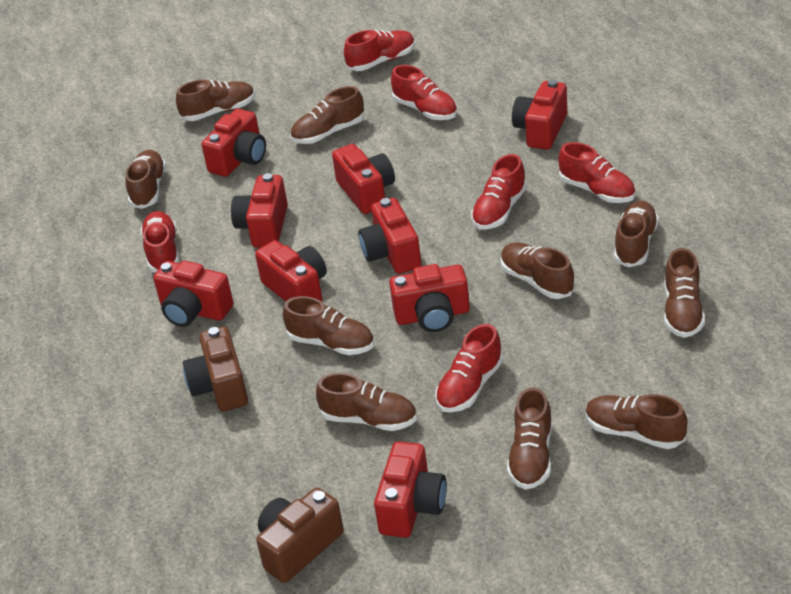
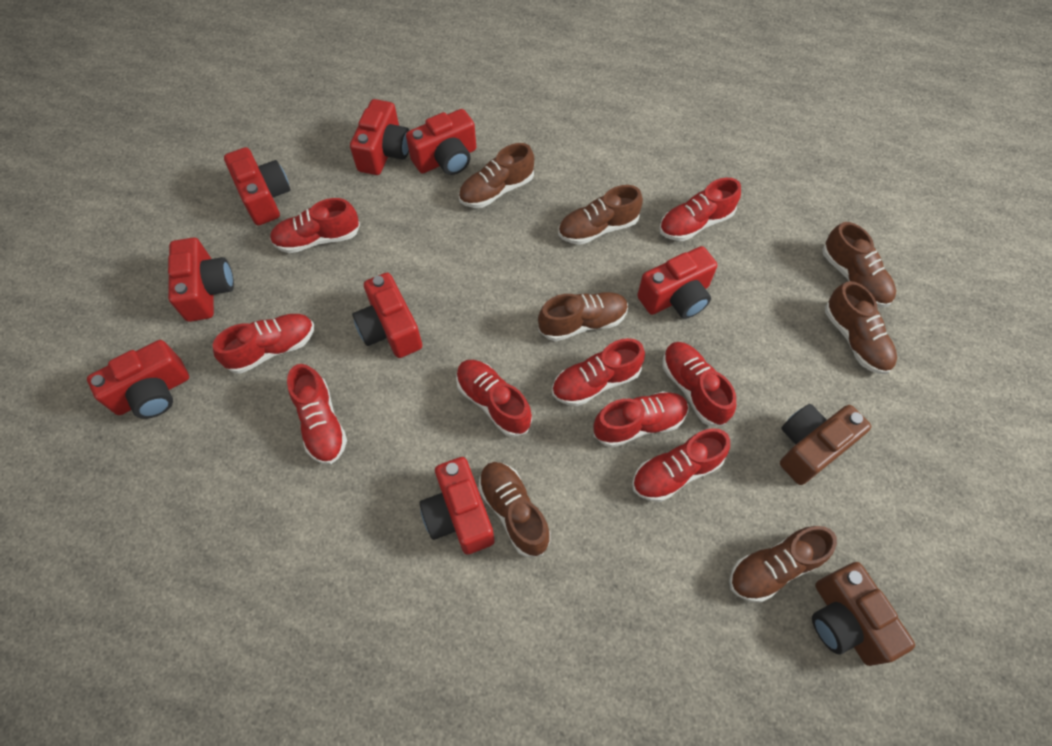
brown shoe: 10 -> 7
red camera: 9 -> 8
red shoe: 6 -> 9

